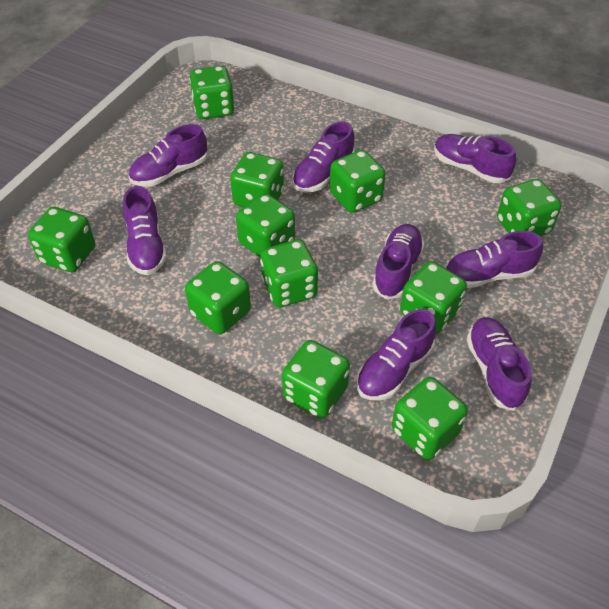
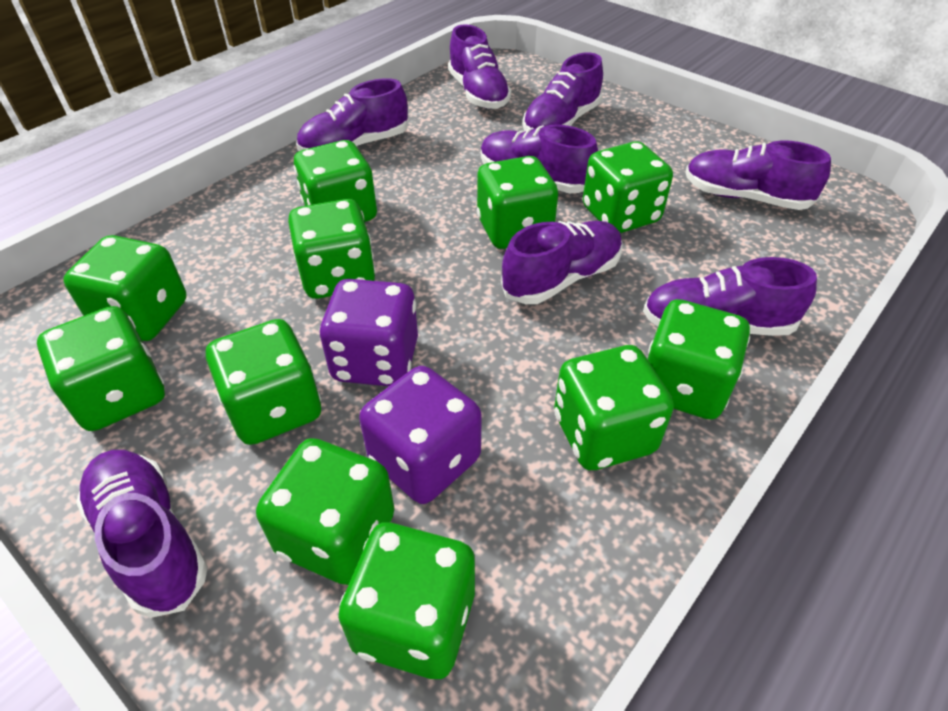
purple dice: 0 -> 2

